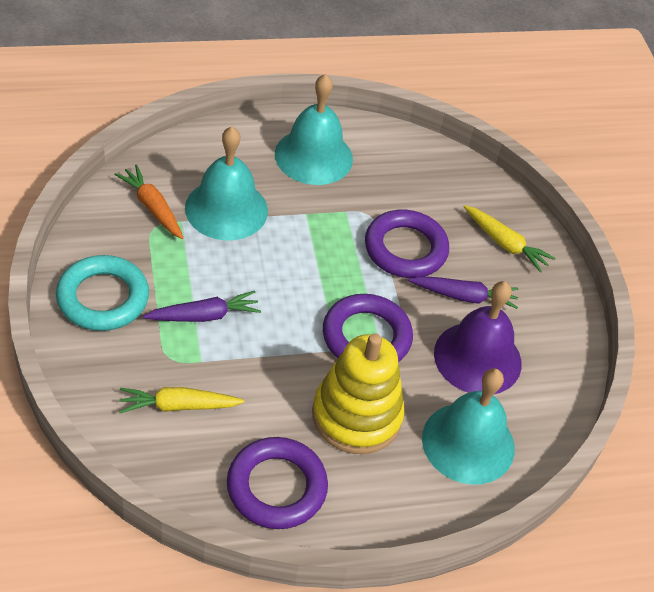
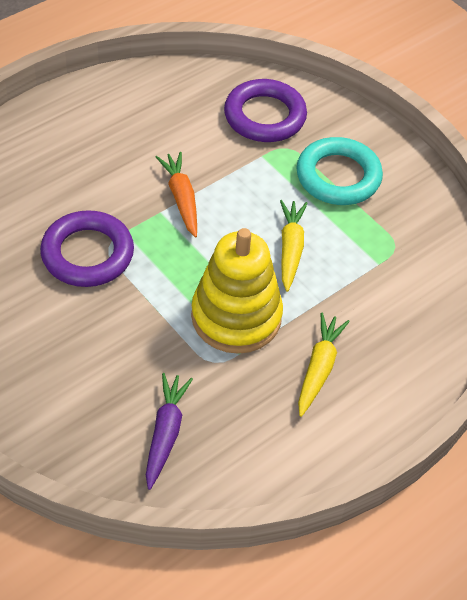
purple bell: 1 -> 0
purple carrot: 2 -> 1
purple ring: 3 -> 2
turquoise bell: 3 -> 0

